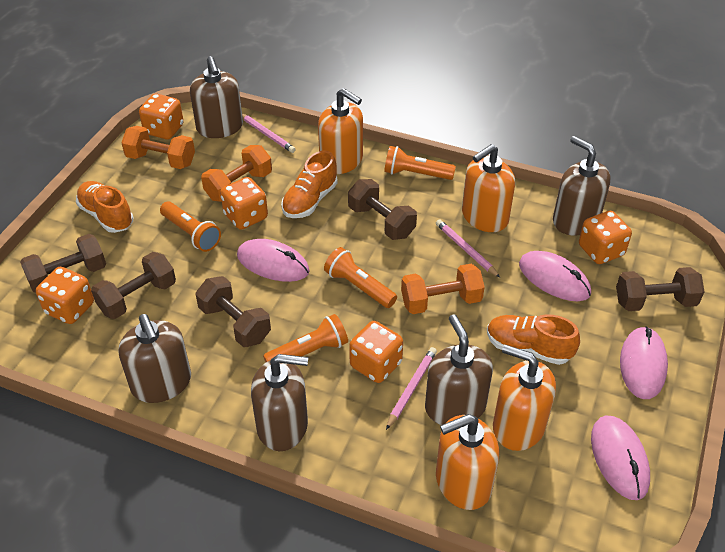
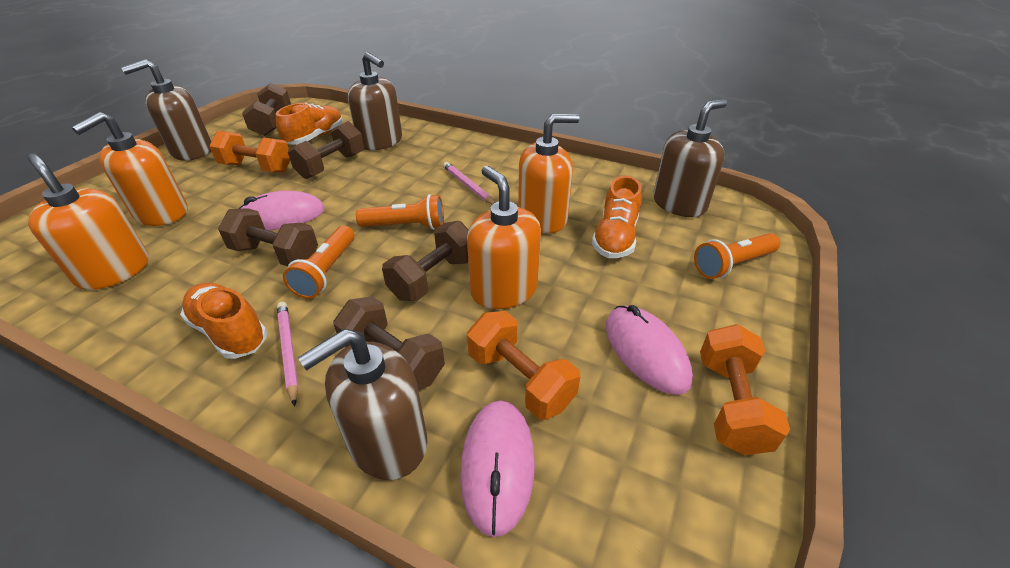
brown soap dispenser: 5 -> 4
orange dice: 5 -> 0
orange flashlight: 4 -> 3
pink mouse: 4 -> 3
pink pencil: 3 -> 2

